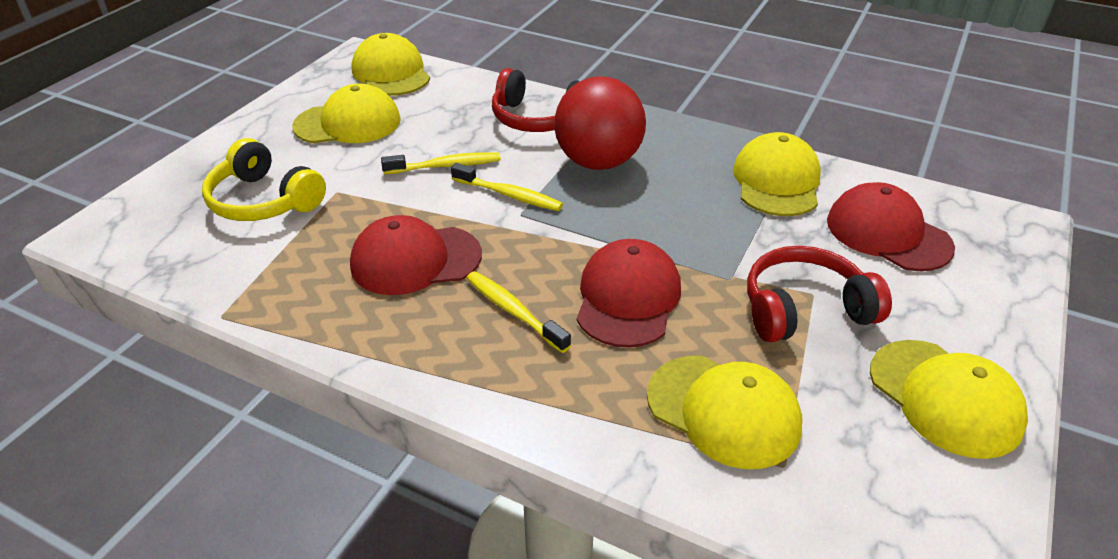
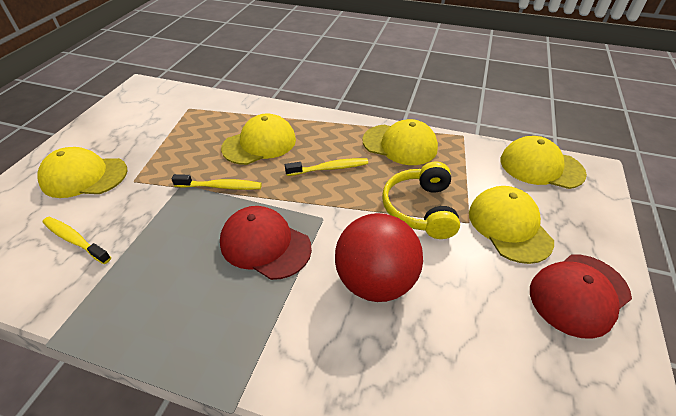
red cap: 3 -> 2
red headphones: 2 -> 0

